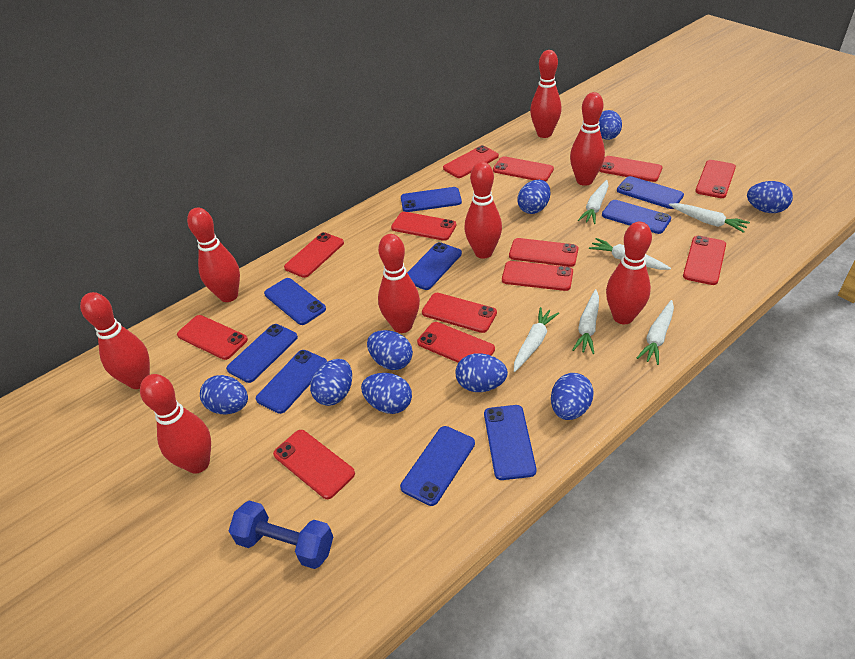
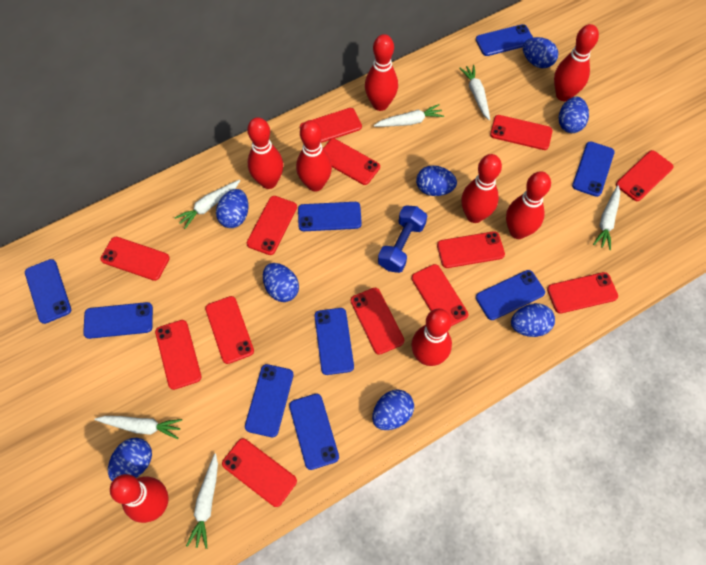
blue egg: 9 -> 8

